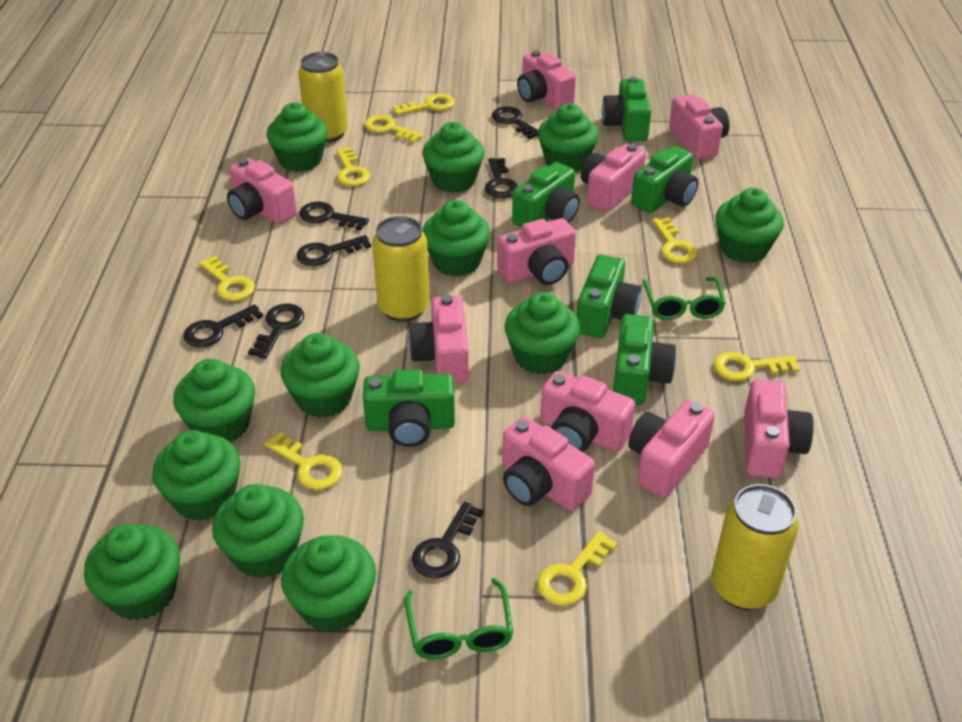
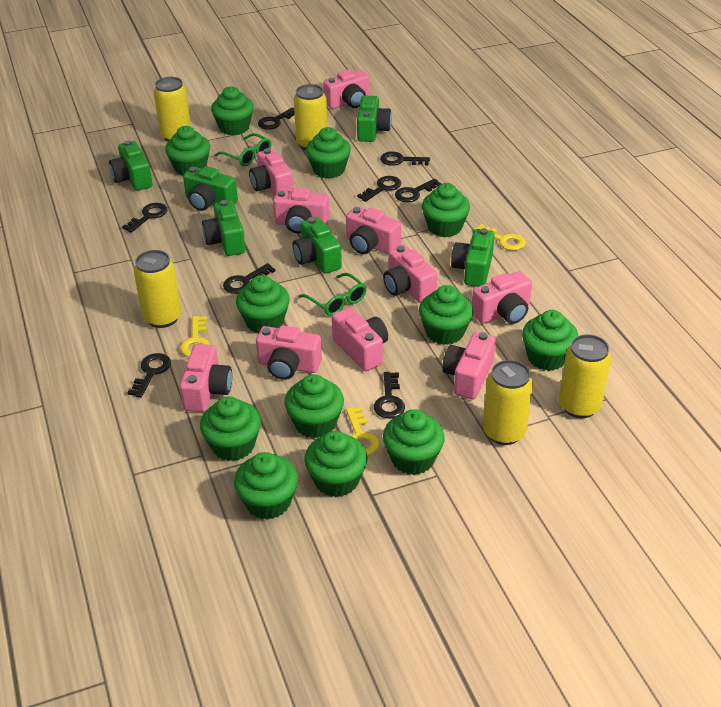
black key: 7 -> 8
yellow can: 3 -> 5
yellow key: 8 -> 3

